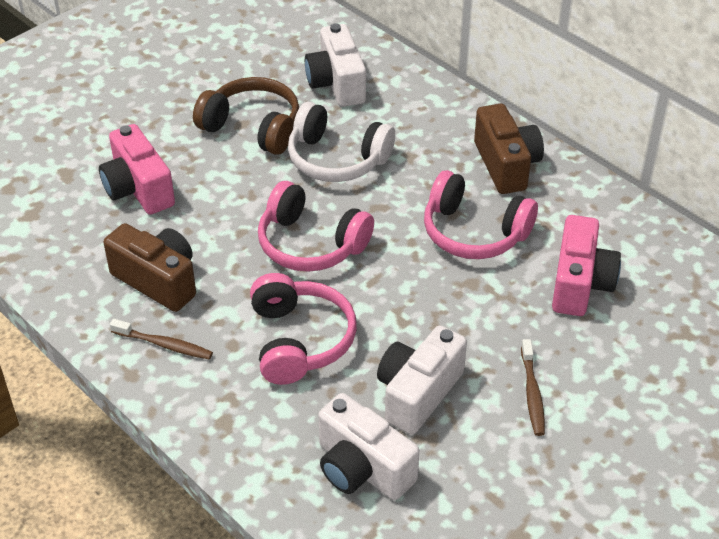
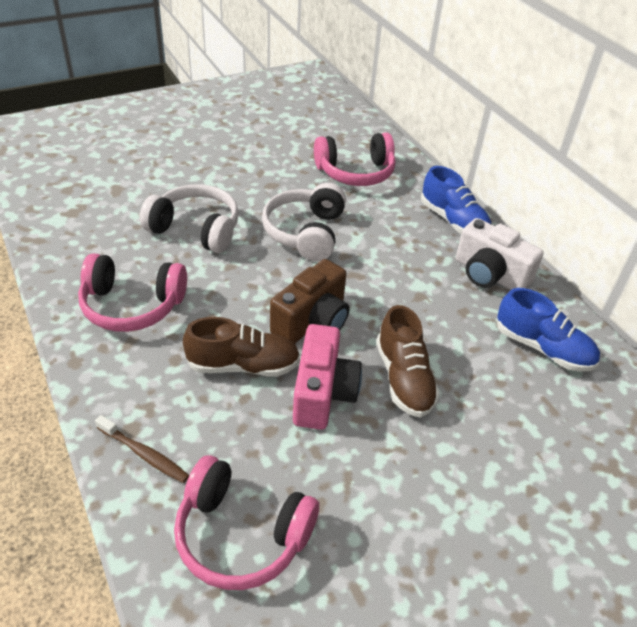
blue shoe: 0 -> 2
brown camera: 2 -> 1
brown headphones: 1 -> 0
brown shoe: 0 -> 2
brown toothbrush: 2 -> 1
pink camera: 2 -> 1
white camera: 3 -> 1
white headphones: 1 -> 2

